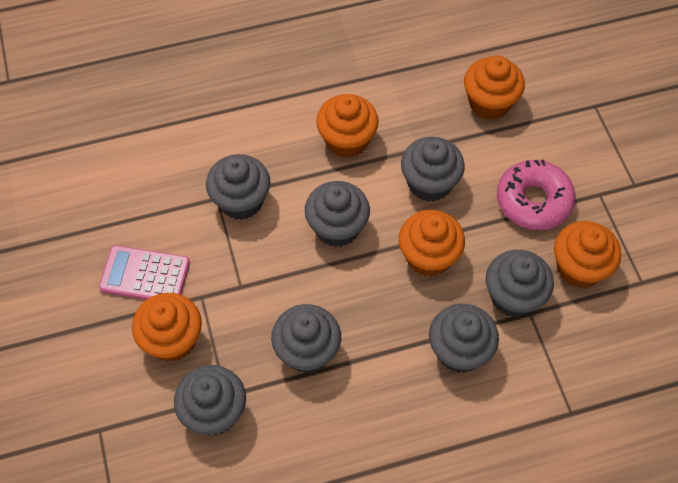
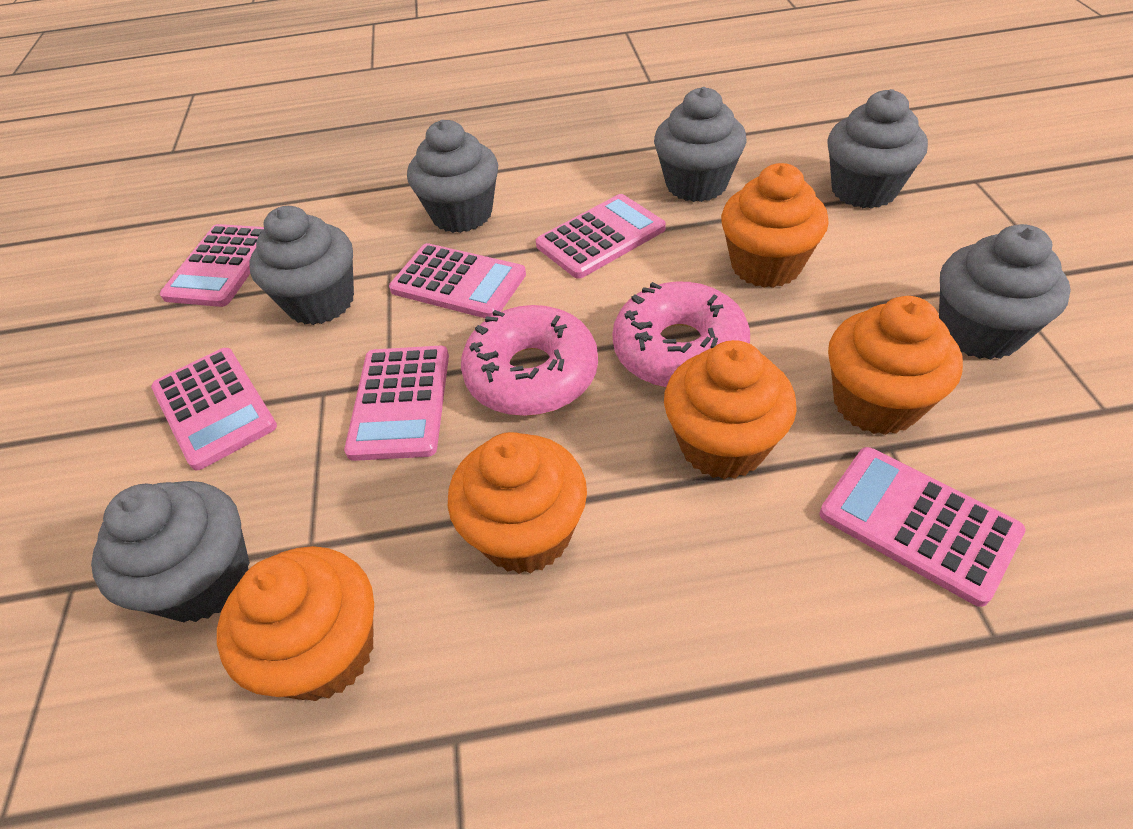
grey cupcake: 7 -> 6
pink calculator: 1 -> 6
pink donut: 1 -> 2

